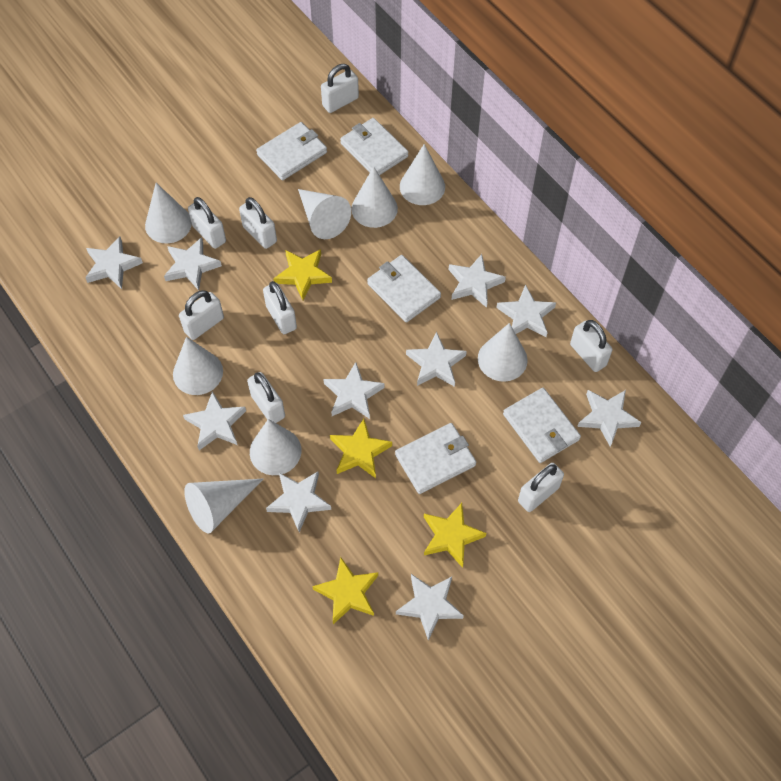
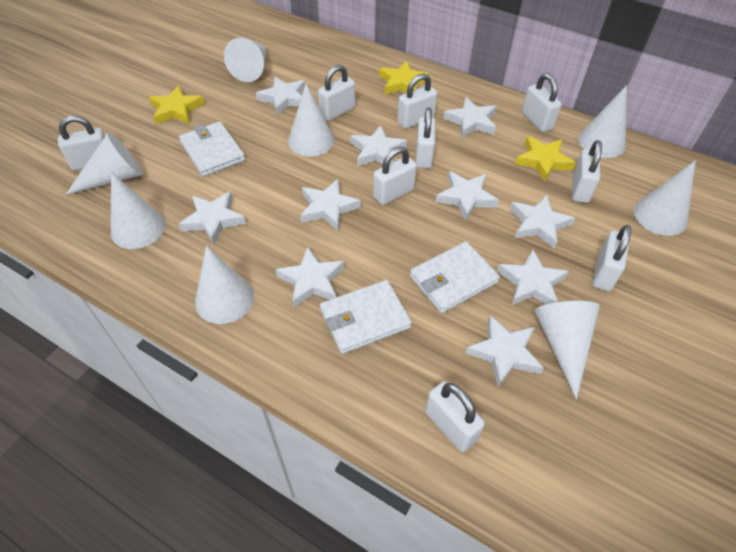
white padlock: 8 -> 9
white wallet: 5 -> 3
yellow star: 4 -> 3

